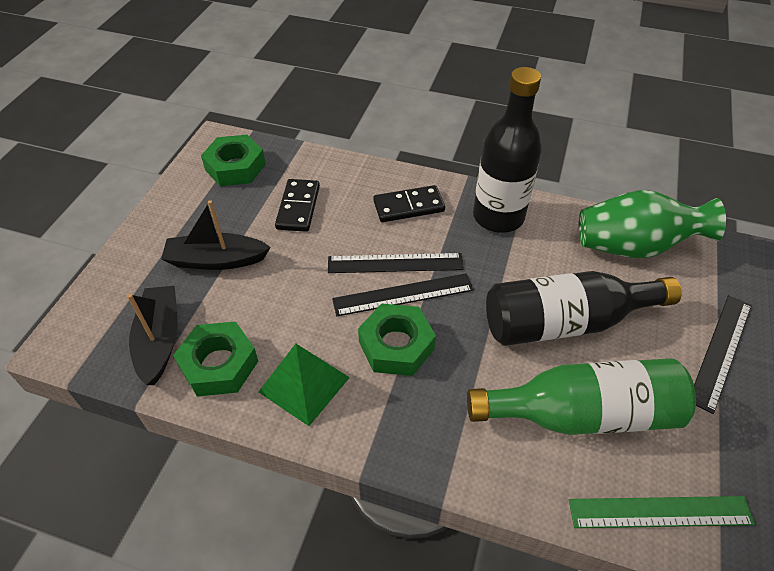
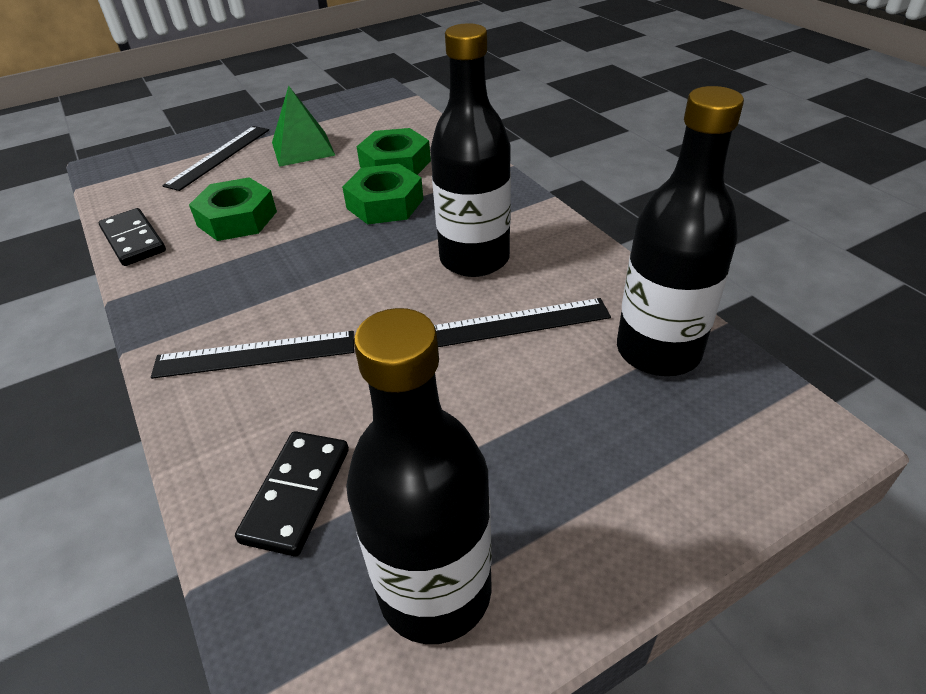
black boat: 2 -> 0
black bottle: 2 -> 3
green bottle: 1 -> 0
green ruler: 1 -> 0
green vase: 1 -> 0

